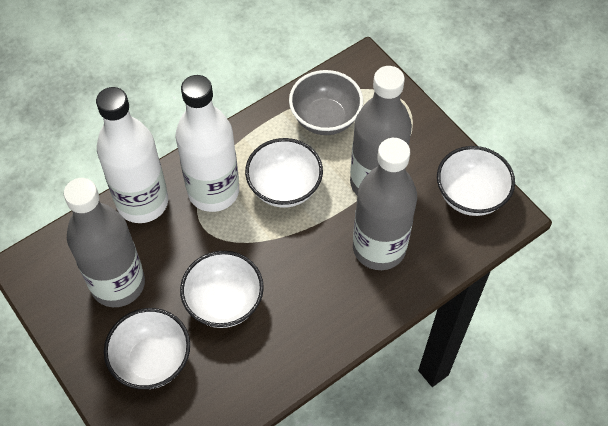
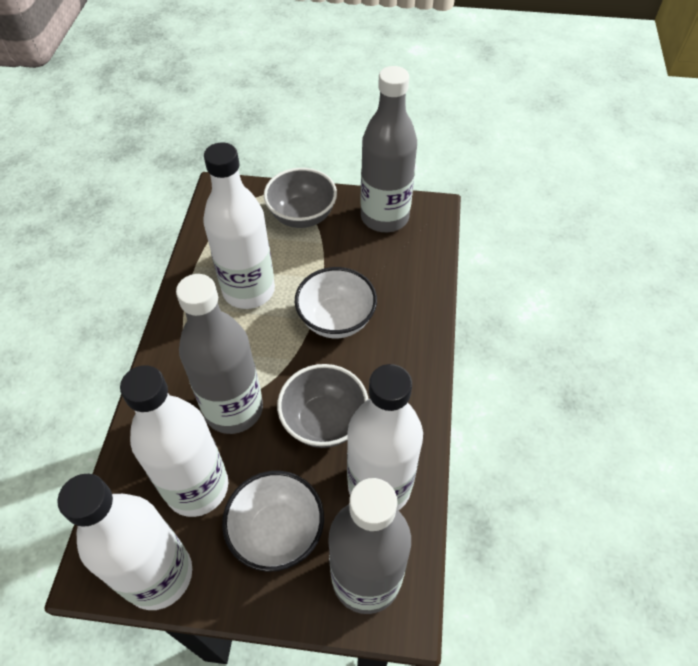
grey bowl: 1 -> 2
white bottle: 2 -> 4
white bowl: 4 -> 2

